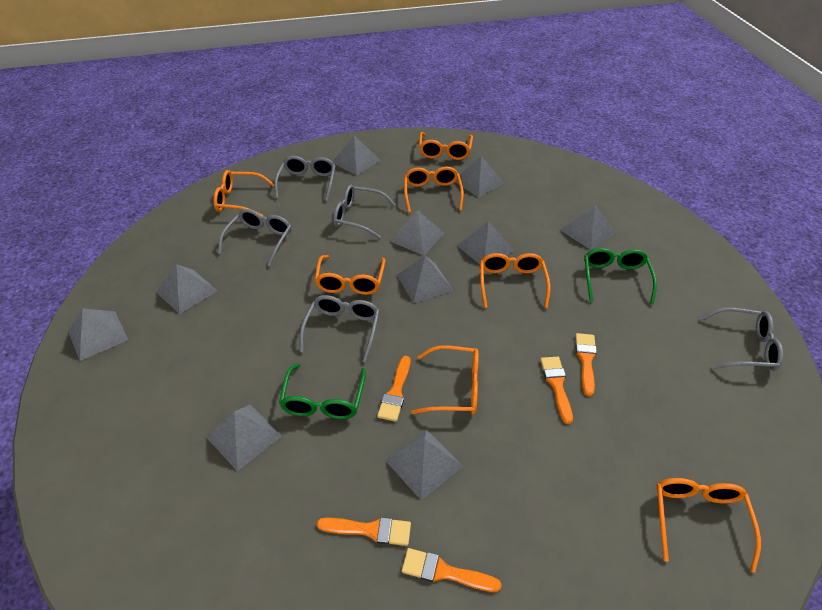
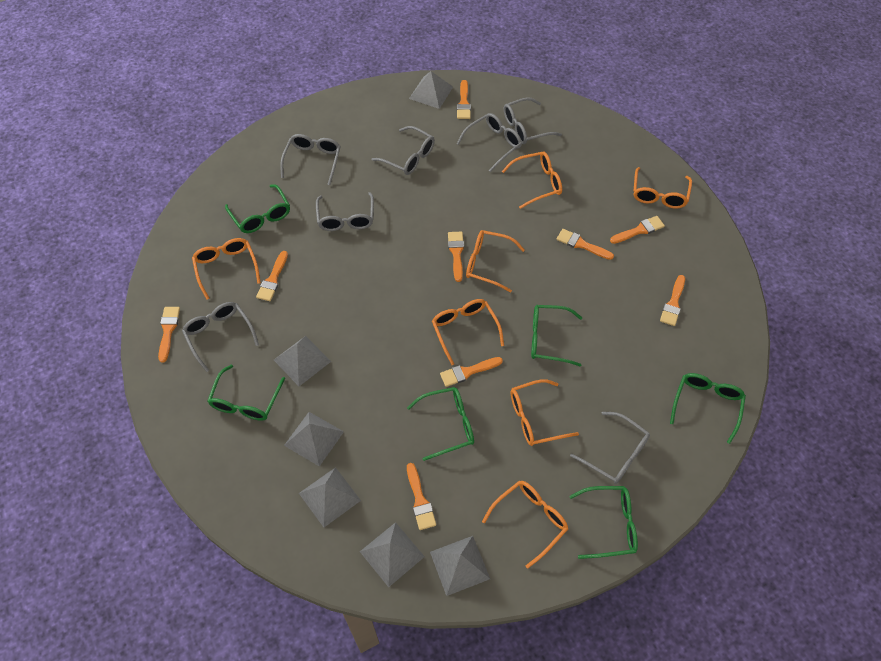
green glasses: 2 -> 6
grey glasses: 5 -> 7
grey pyramid: 10 -> 6
orange brush: 5 -> 9

